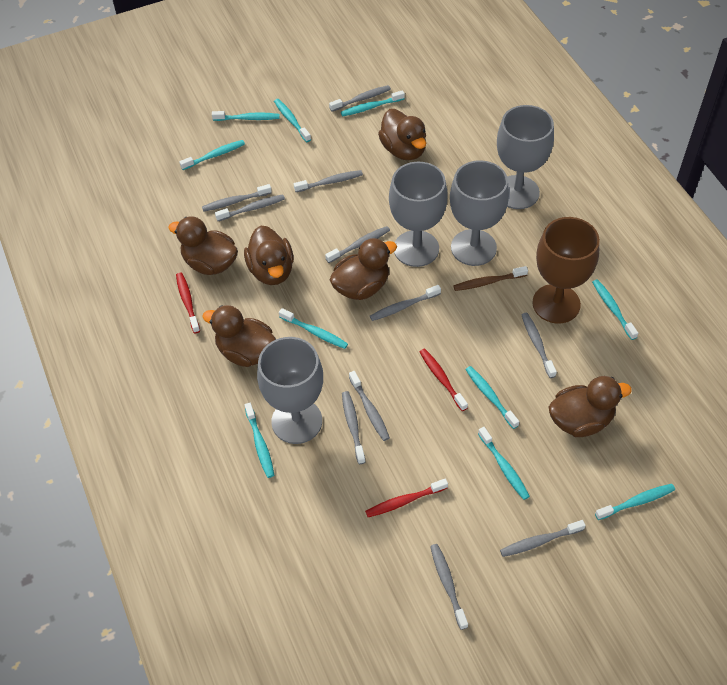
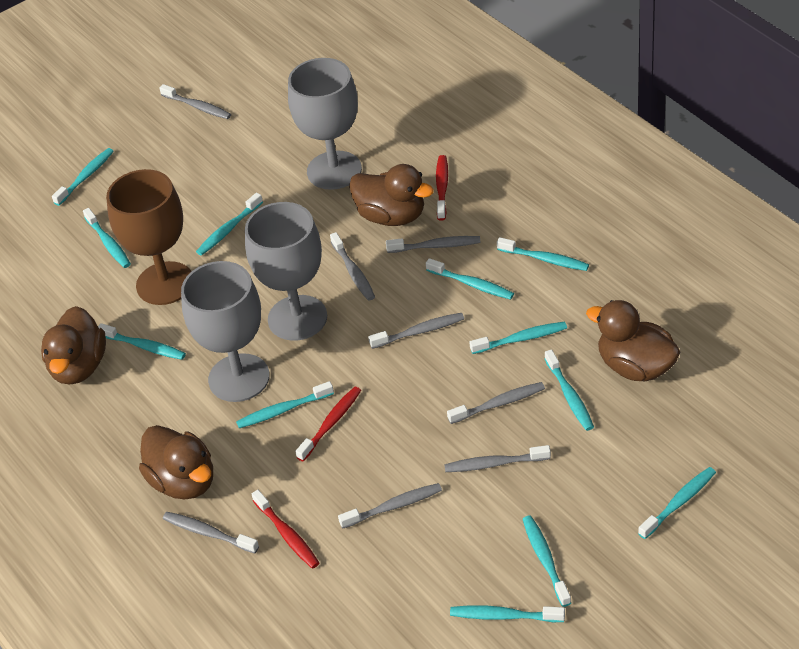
brown duck: 6 -> 4
brown toothbrush: 1 -> 0
grey goblet: 4 -> 3
grey toothbrush: 11 -> 8
turquoise toothbrush: 10 -> 12

